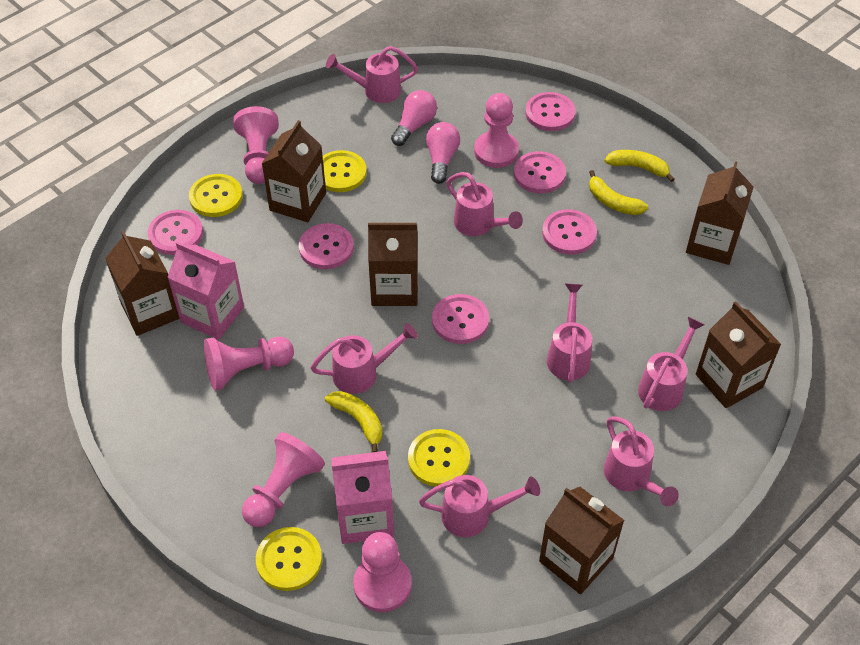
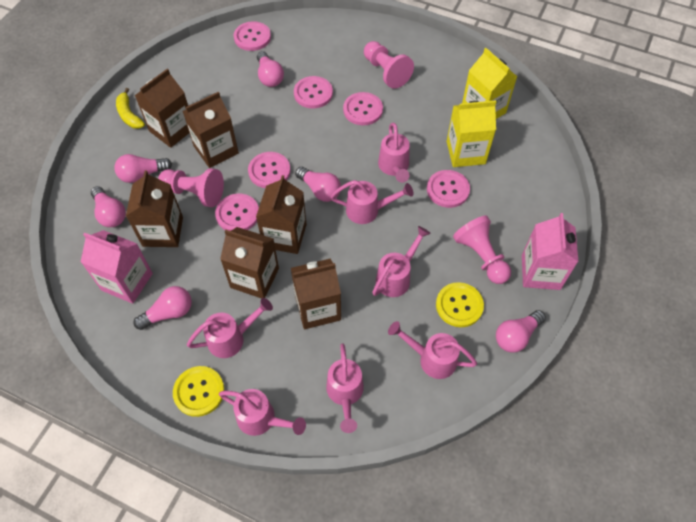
pink light bulb: 2 -> 6
pink pawn: 5 -> 3
yellow banana: 3 -> 1
yellow button: 4 -> 2
yellow carton: 0 -> 2

